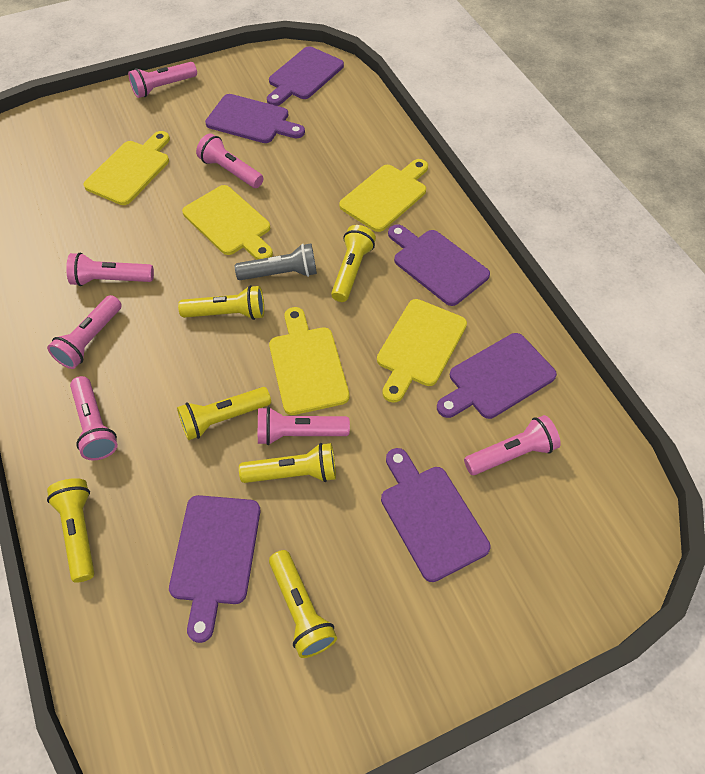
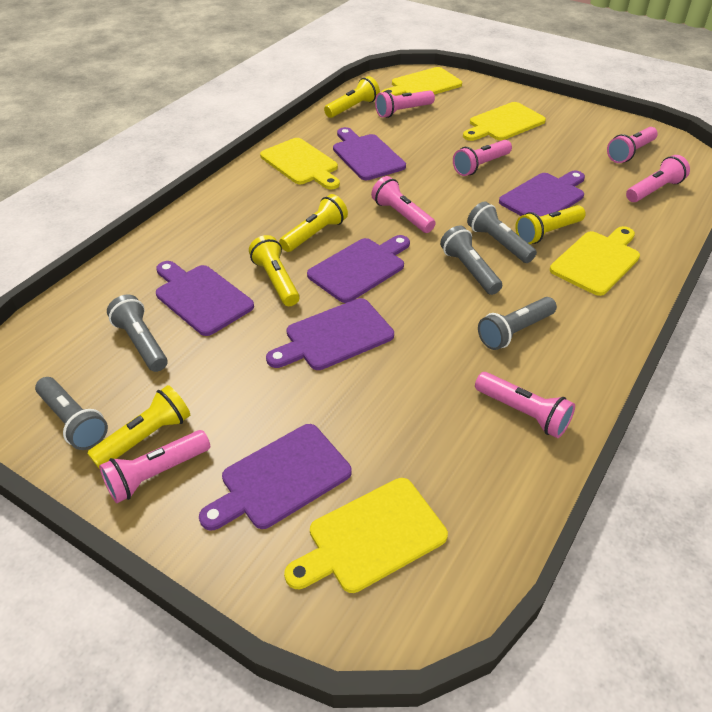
grey flashlight: 1 -> 5
yellow flashlight: 6 -> 5

